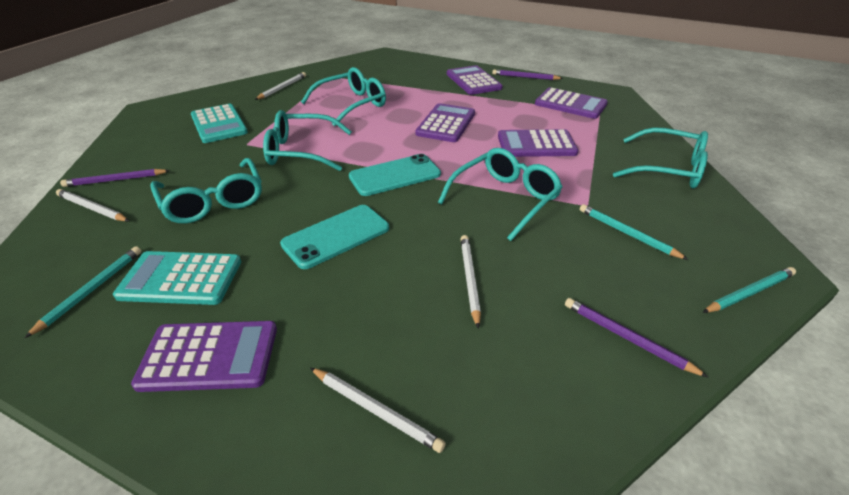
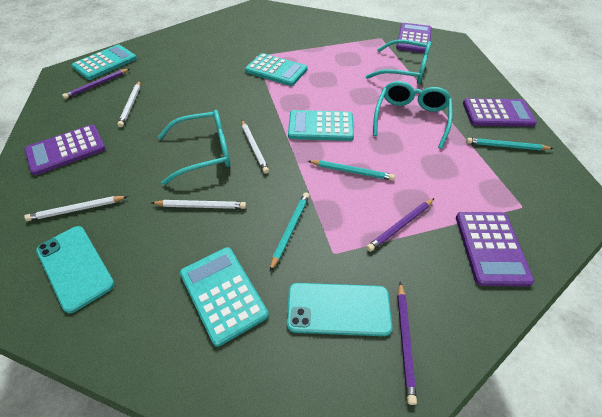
purple calculator: 5 -> 4
turquoise calculator: 2 -> 4
turquoise glasses: 5 -> 3

